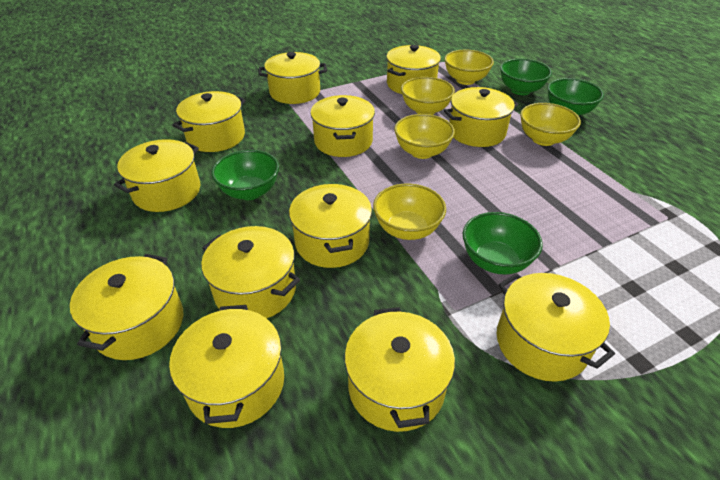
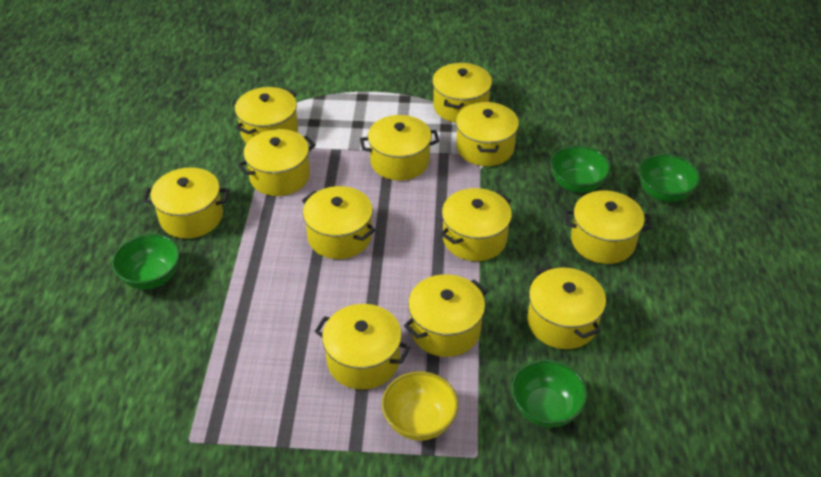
yellow bowl: 5 -> 1

